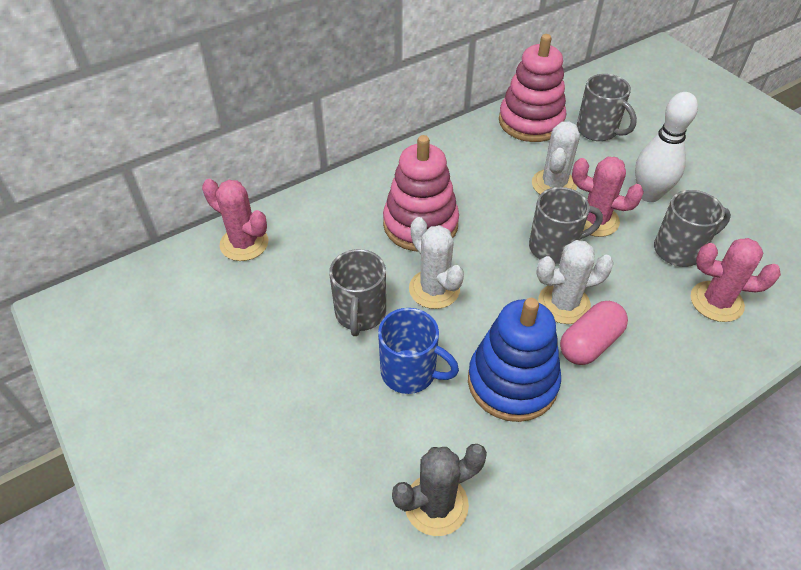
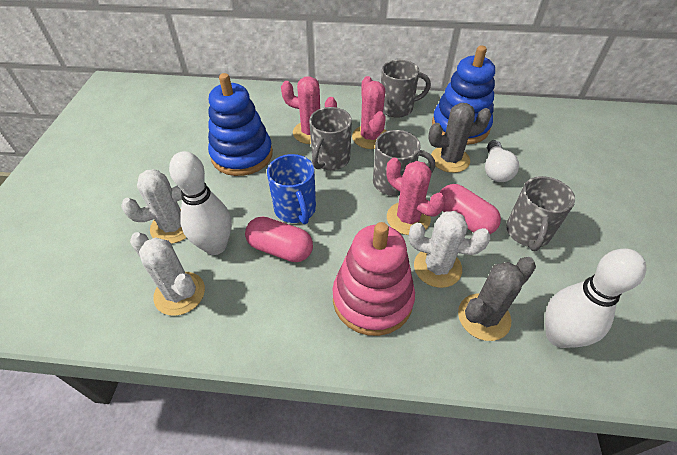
blue stacking toy: 1 -> 2
grey cactus: 1 -> 2
pink capsule: 1 -> 2
pink stacking toy: 2 -> 1
white bowling pin: 1 -> 2
white light bulb: 0 -> 1

